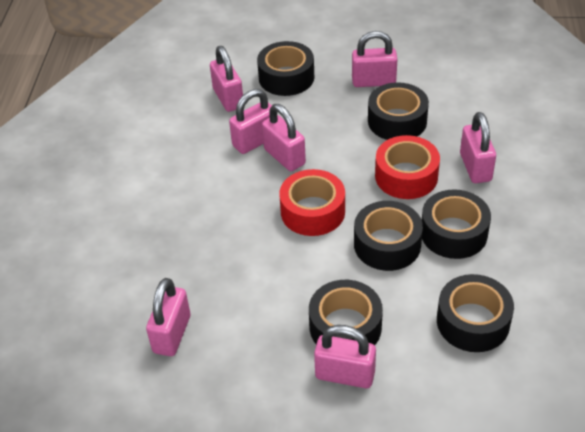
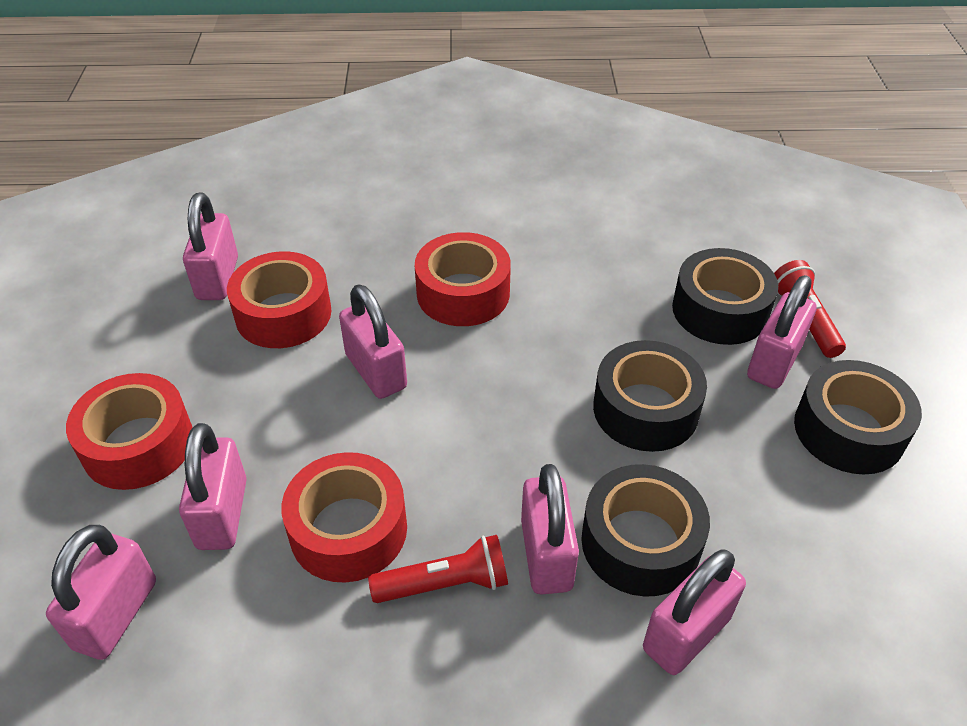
black tape: 6 -> 4
red flashlight: 0 -> 2
red tape: 2 -> 4

